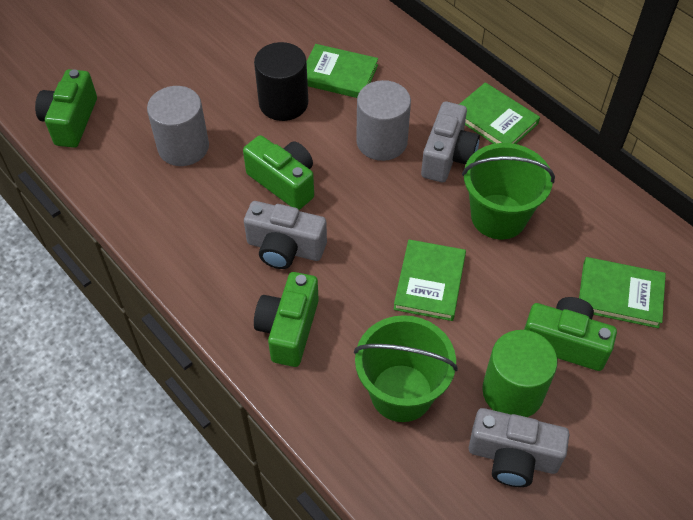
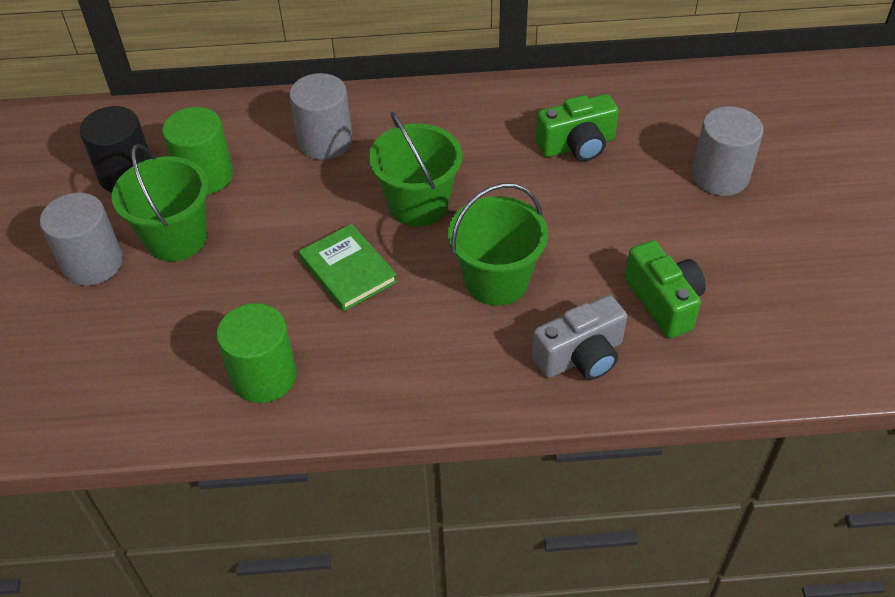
green book: 4 -> 1
green bucket: 2 -> 3
green camera: 4 -> 2
green cylinder: 1 -> 2
grey camera: 3 -> 1
grey cylinder: 2 -> 3

